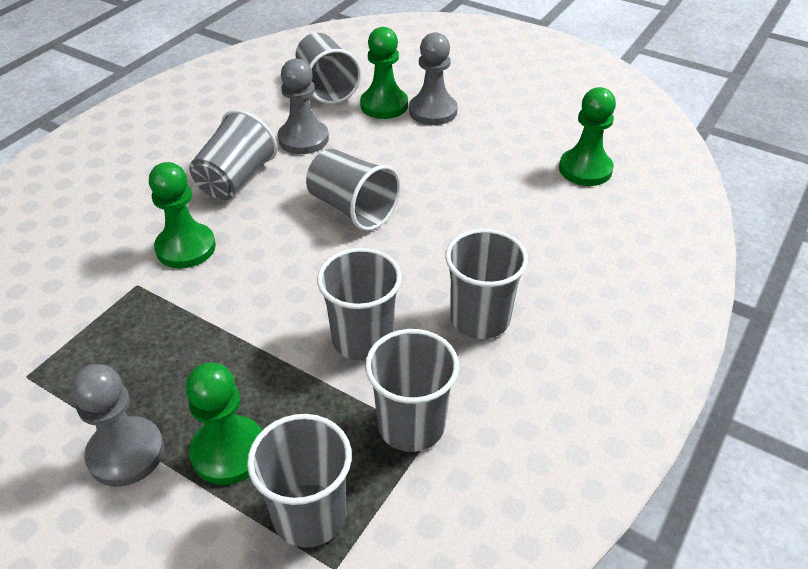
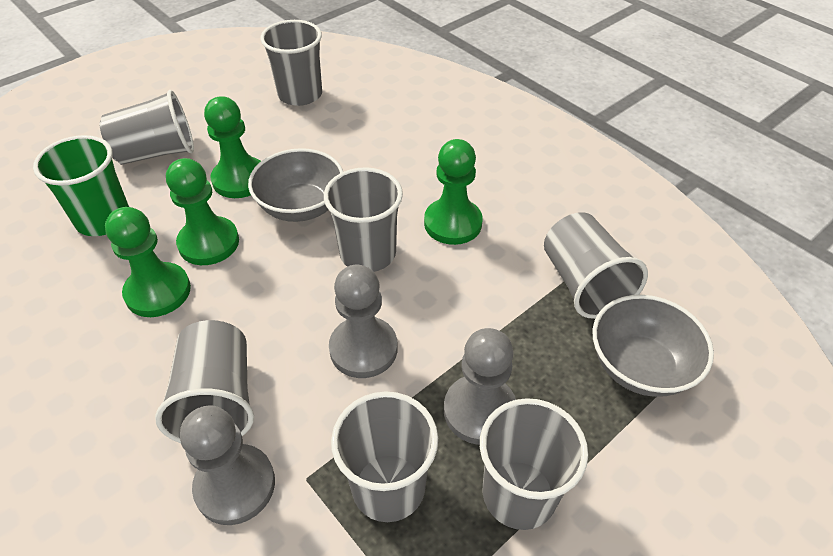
green cup: 0 -> 1
grey bowl: 0 -> 2

